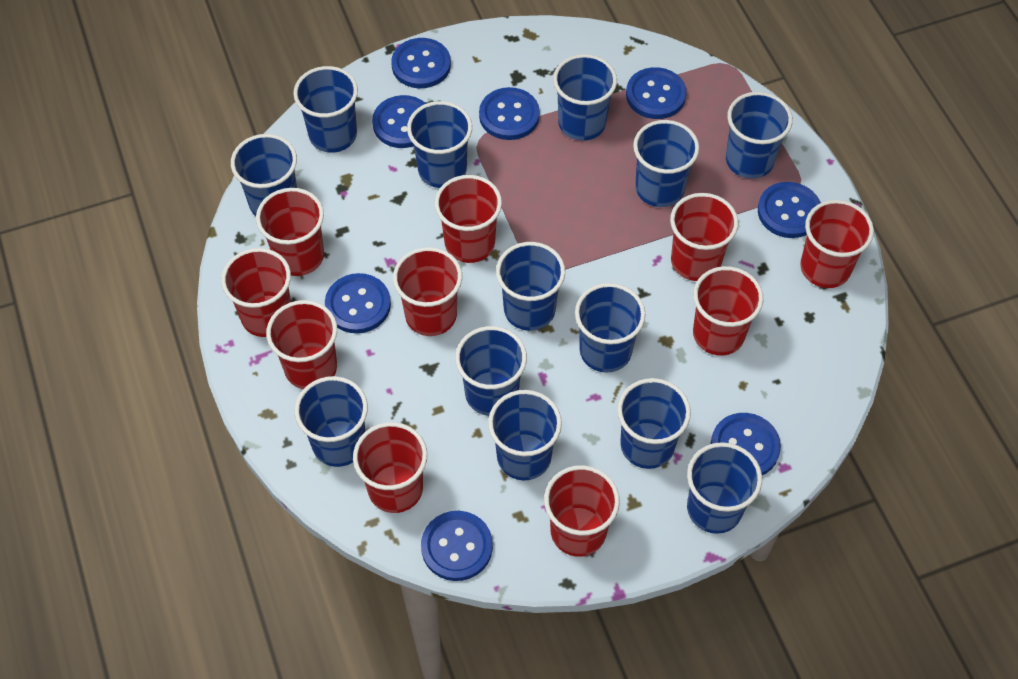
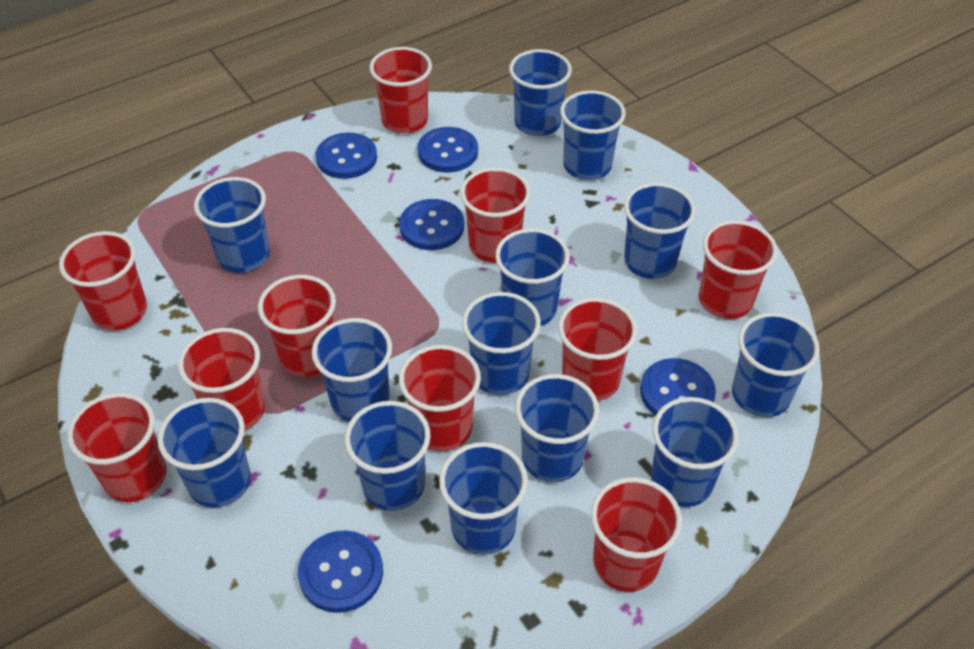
blue button: 8 -> 5

